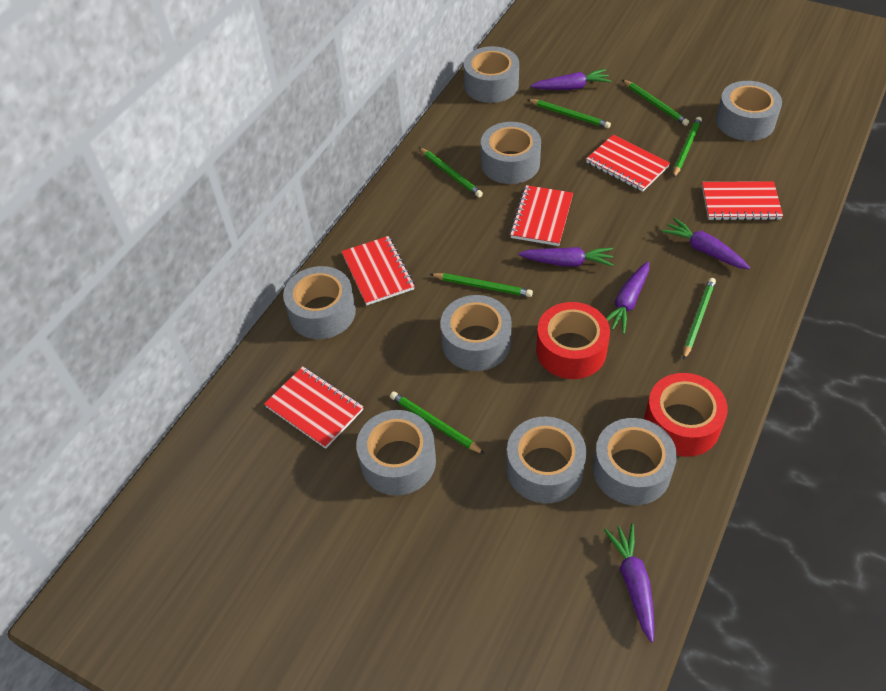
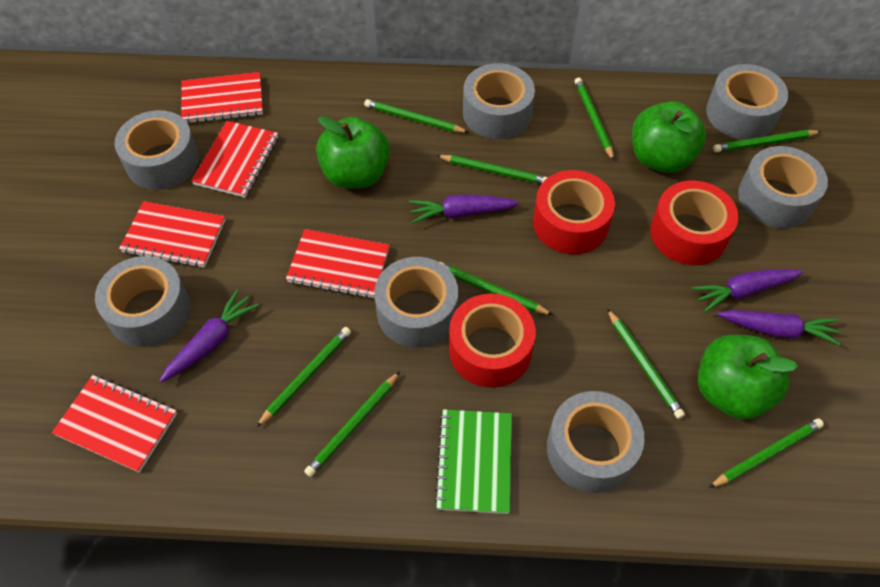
green apple: 0 -> 3
green notebook: 0 -> 1
green pencil: 7 -> 9
grey tape: 8 -> 7
purple carrot: 5 -> 4
red tape: 2 -> 3

